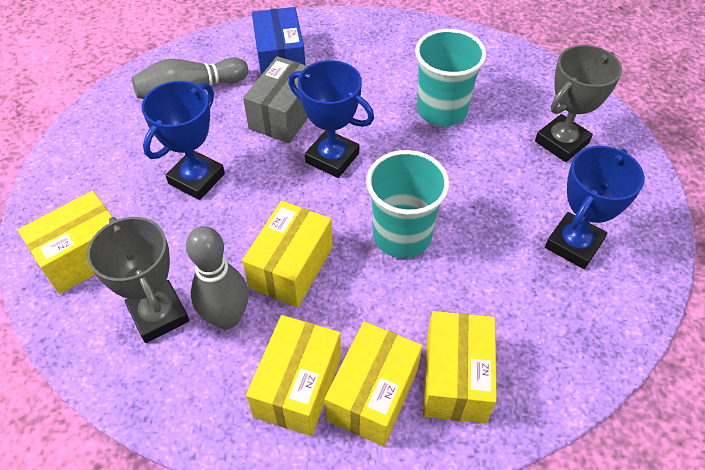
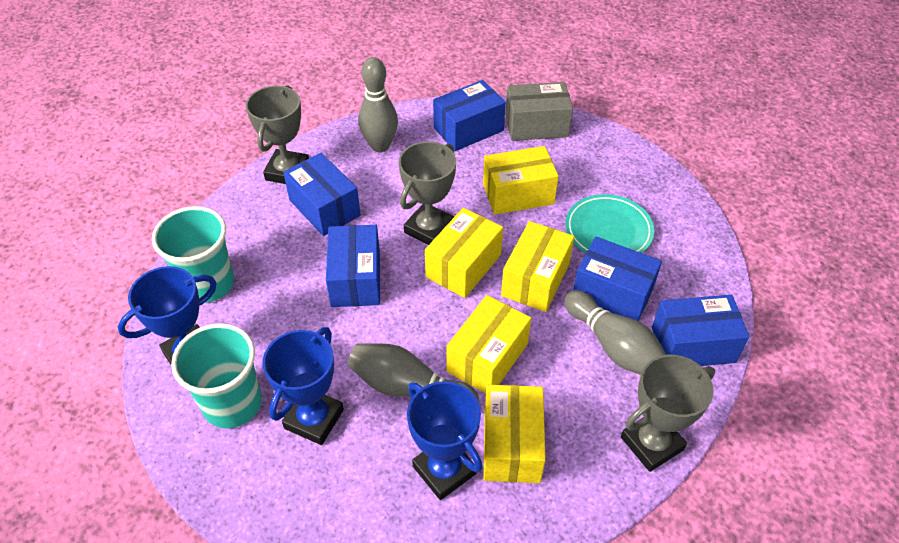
blue box: 1 -> 5
grey bowling pin: 2 -> 3
grey trophy: 2 -> 3
turquoise plate: 0 -> 1

